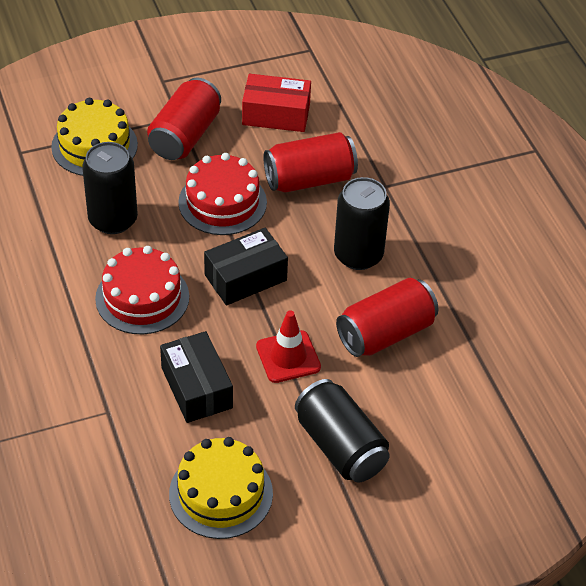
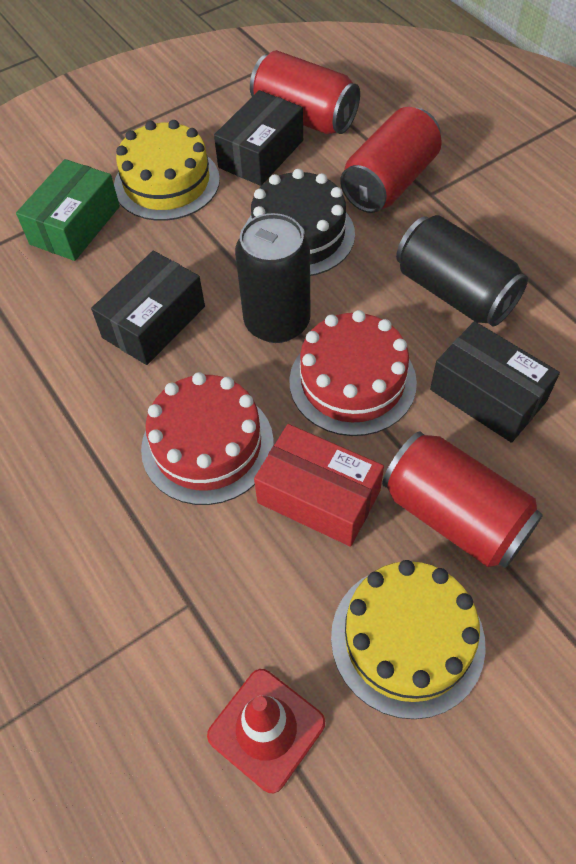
black box: 2 -> 3
black cake: 0 -> 1
black can: 3 -> 2
green box: 0 -> 1

